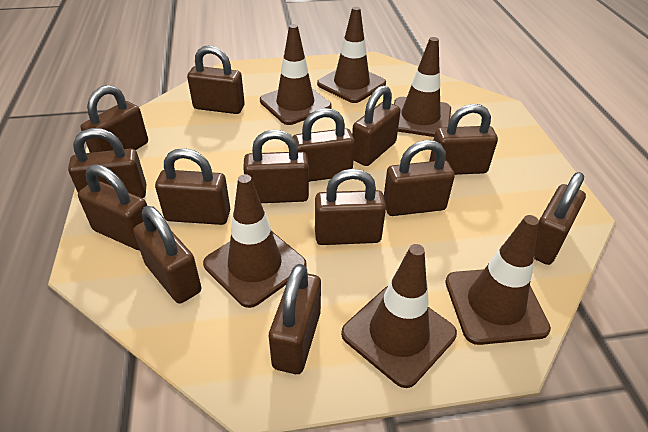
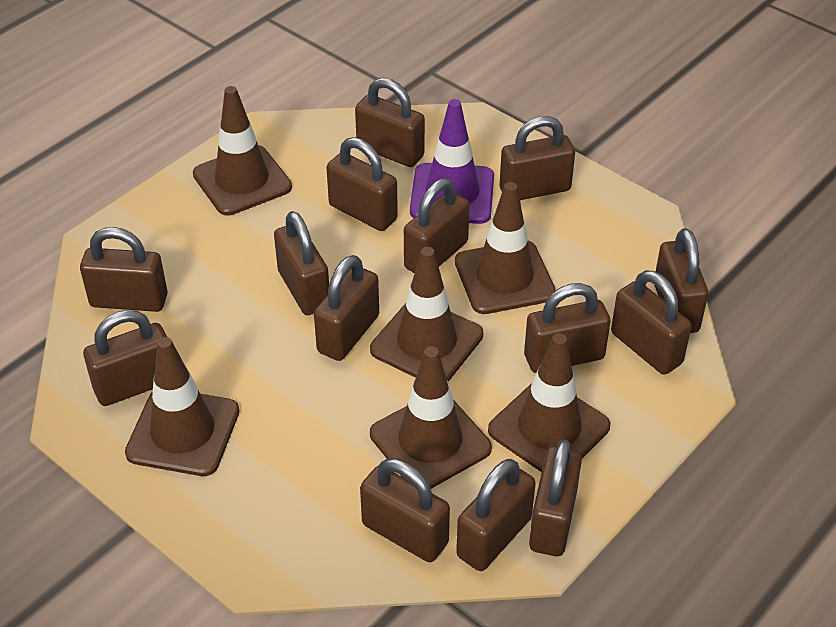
purple traffic cone: 0 -> 1

